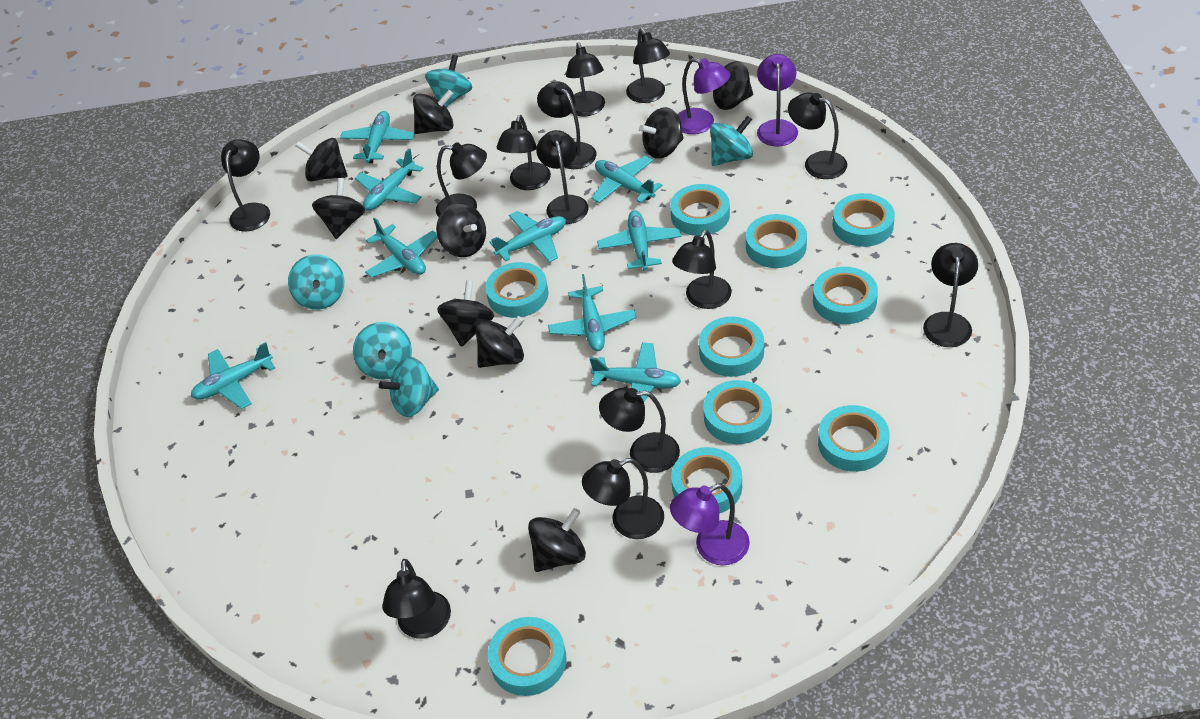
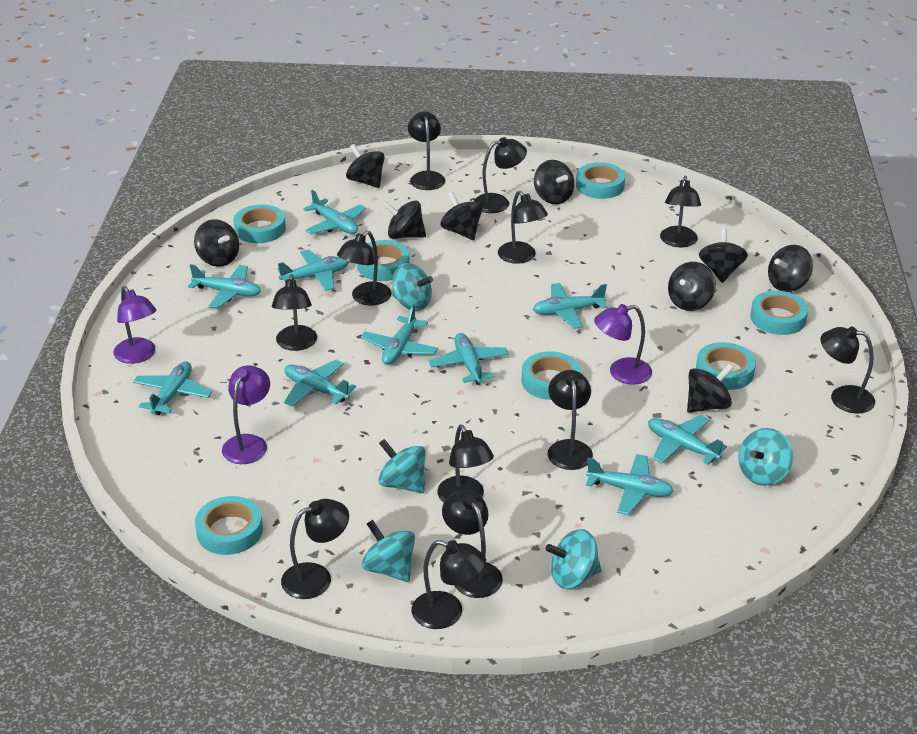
black lamp: 13 -> 12
turquoise plane: 9 -> 10
turquoise tape: 10 -> 7

